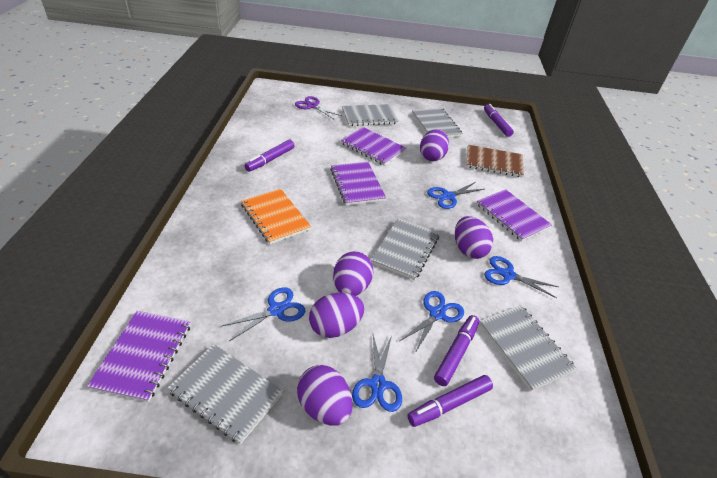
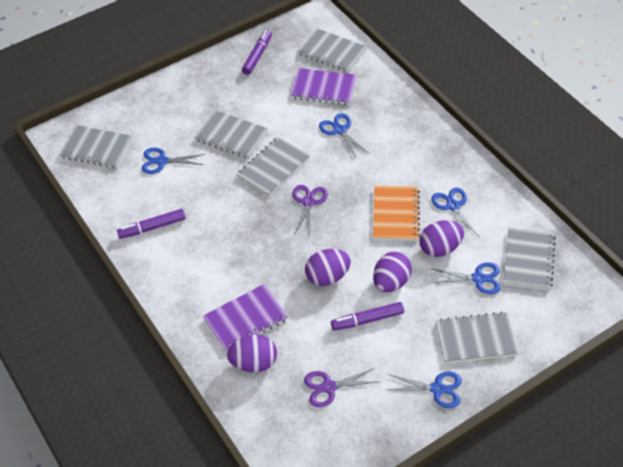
brown notebook: 1 -> 0
grey notebook: 5 -> 6
purple egg: 5 -> 4
purple marker: 4 -> 3
purple notebook: 4 -> 2
purple scissors: 1 -> 2

